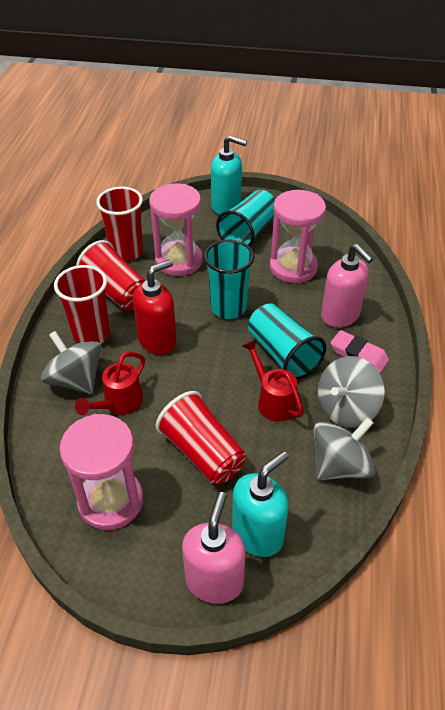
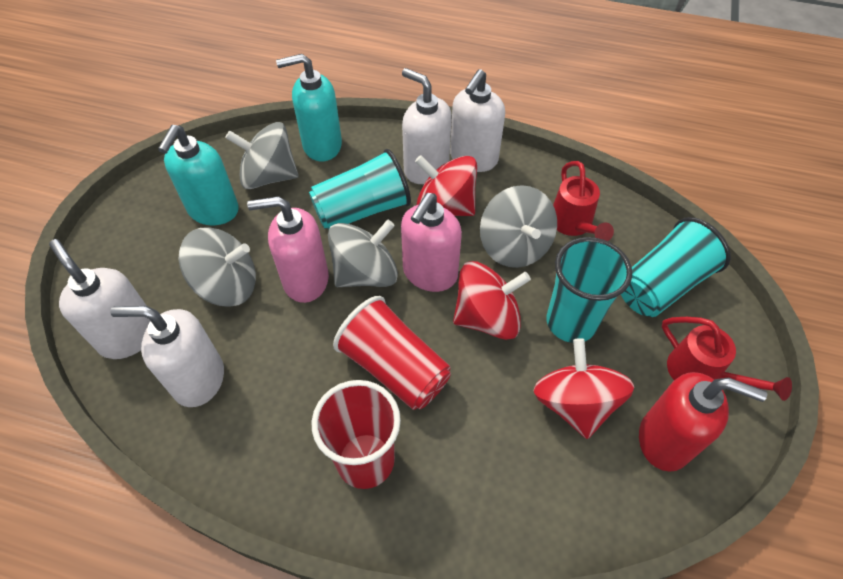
grey spinning top: 3 -> 4
pink eraser: 1 -> 0
pink hourglass: 3 -> 0
red cup: 4 -> 2
red spinning top: 0 -> 3
white soap dispenser: 0 -> 4

